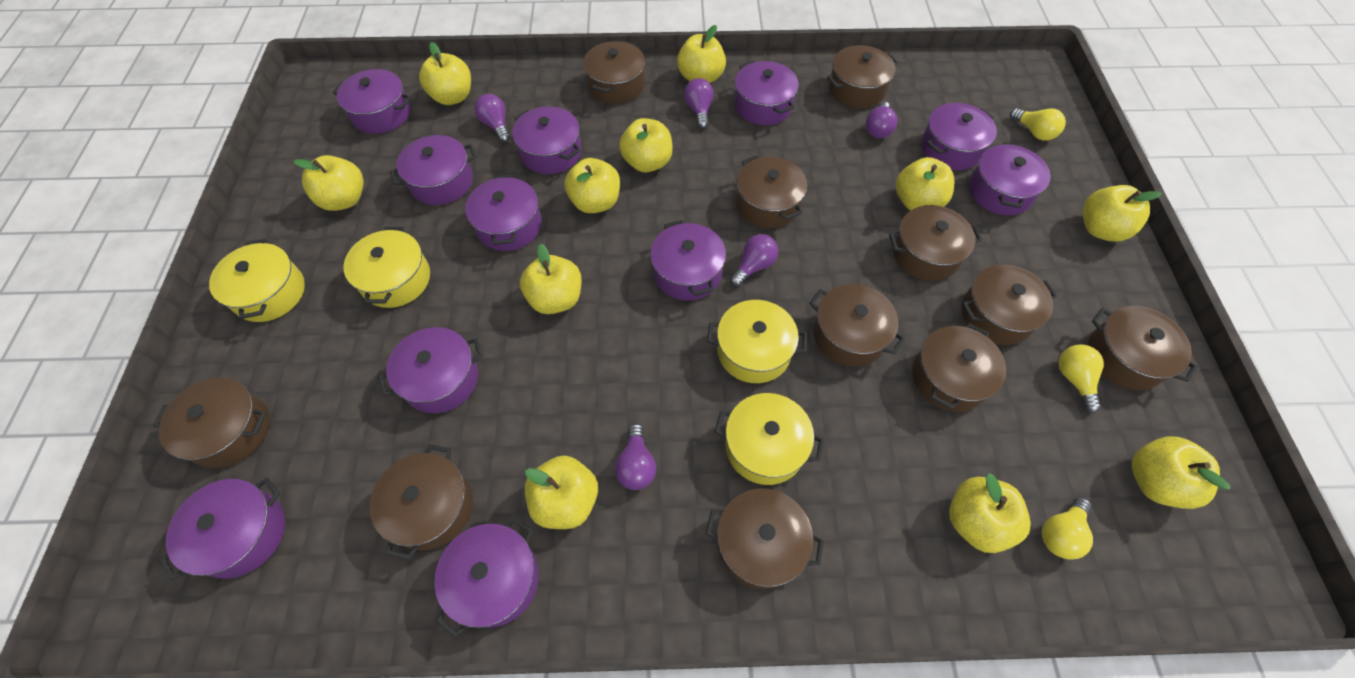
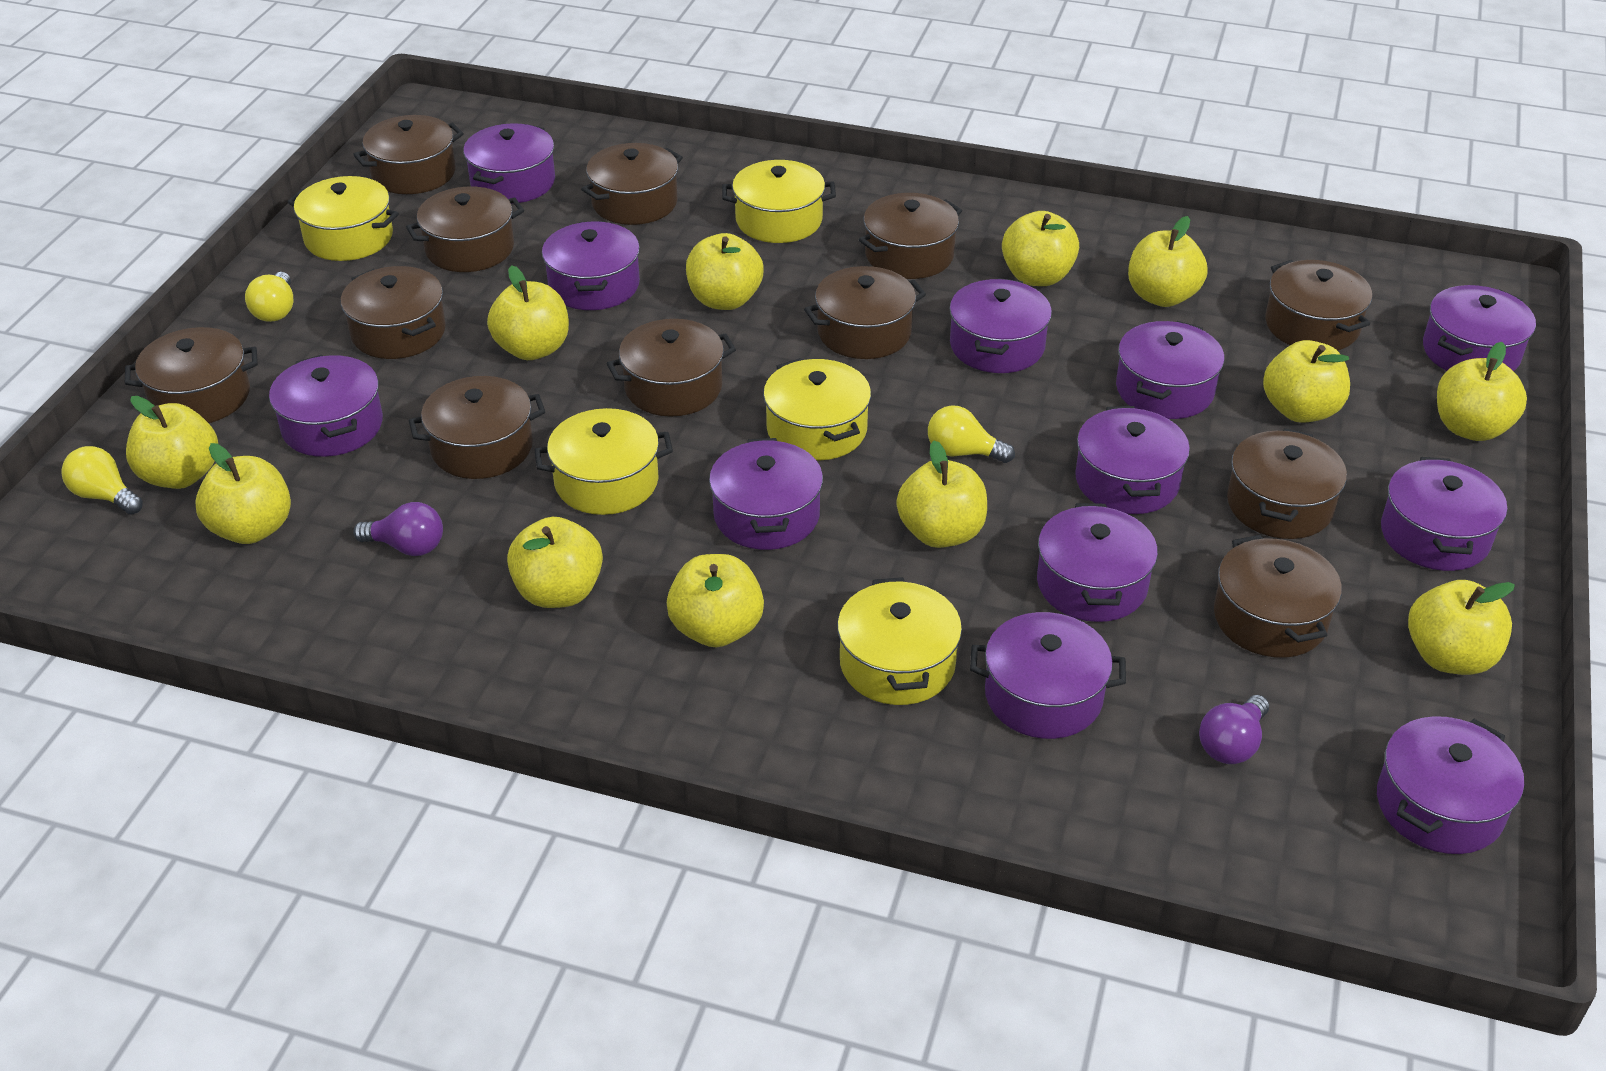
brown pot: 11 -> 12
purple light bulb: 5 -> 2
purple pot: 11 -> 12
yellow apple: 11 -> 12
yellow pot: 4 -> 5

